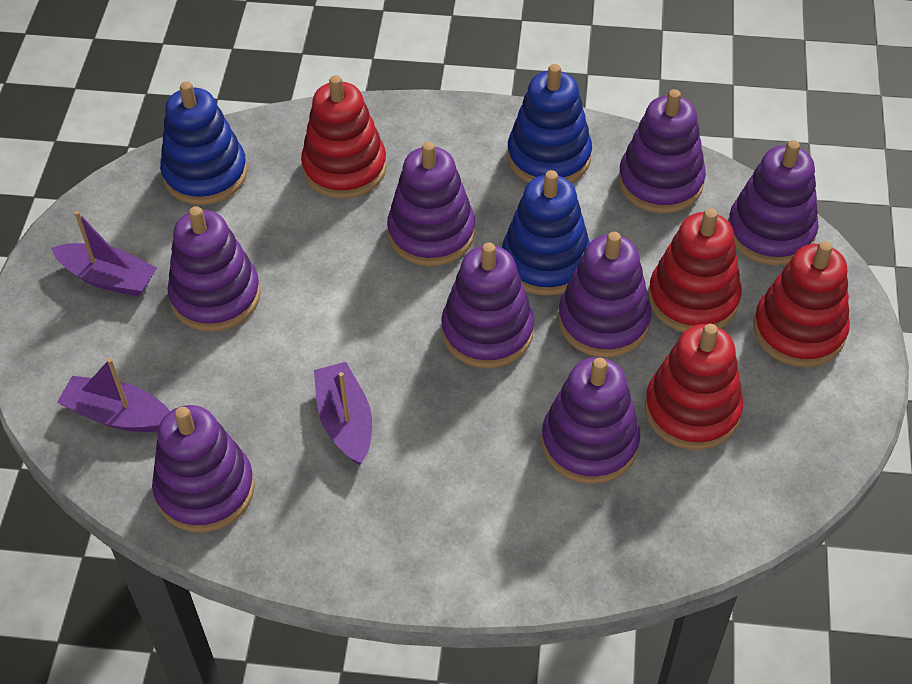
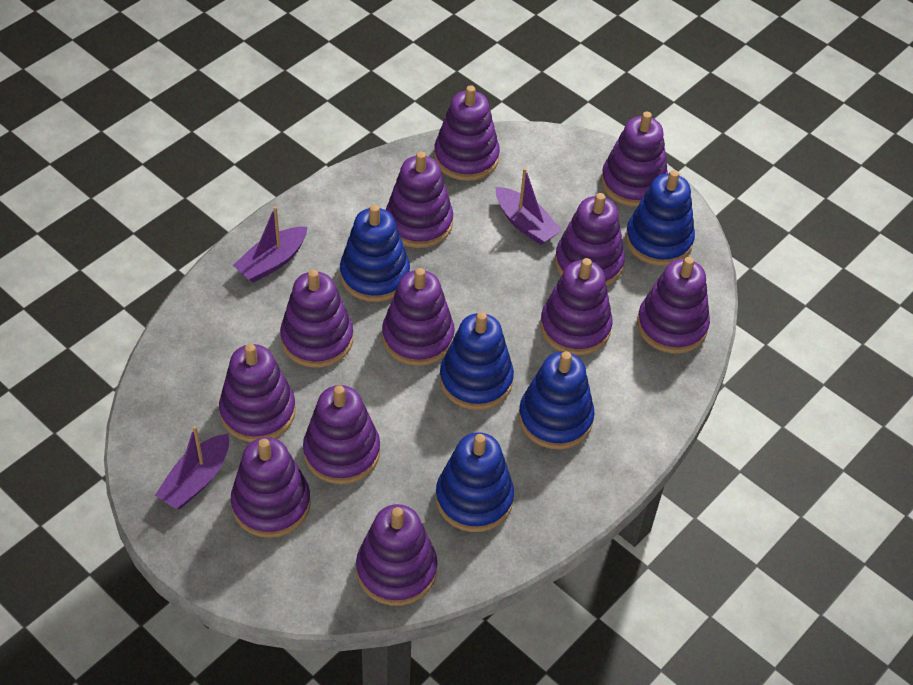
blue stacking toy: 3 -> 5
purple stacking toy: 8 -> 12
red stacking toy: 4 -> 0

